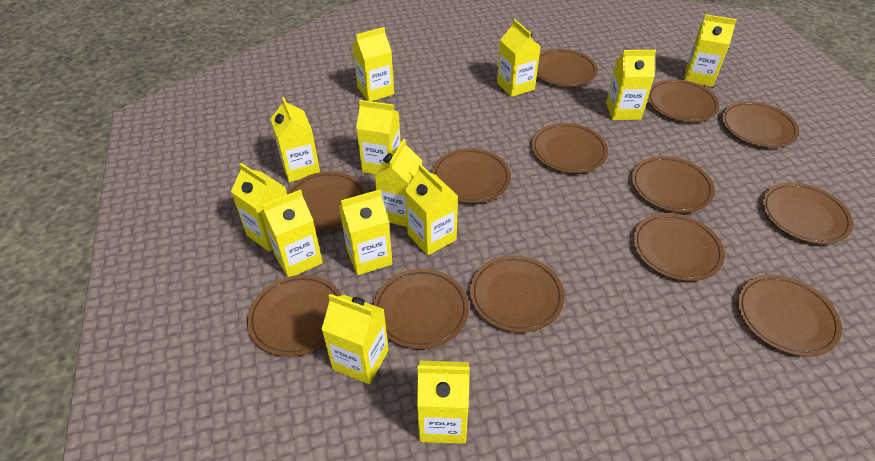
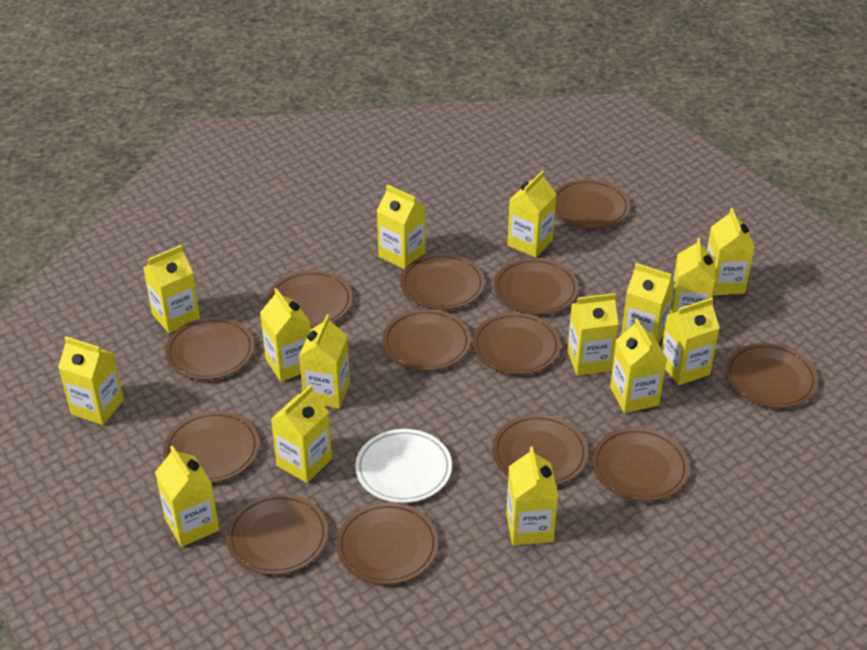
white plate: 0 -> 1
yellow carton: 13 -> 15

